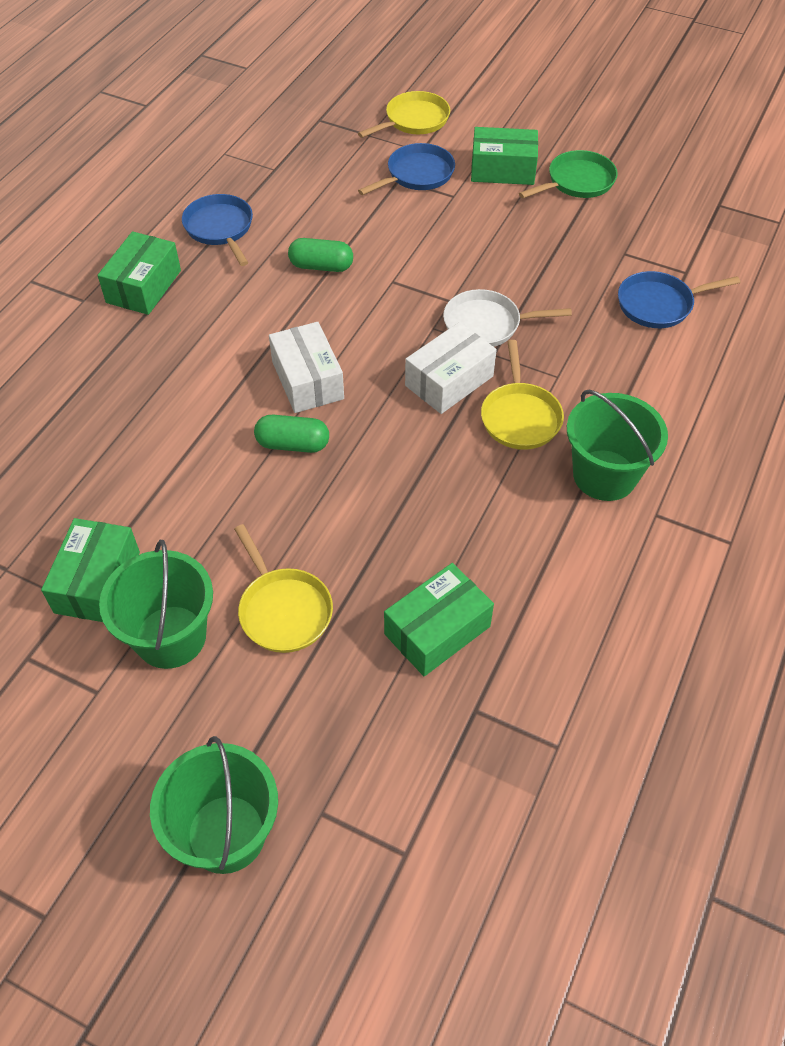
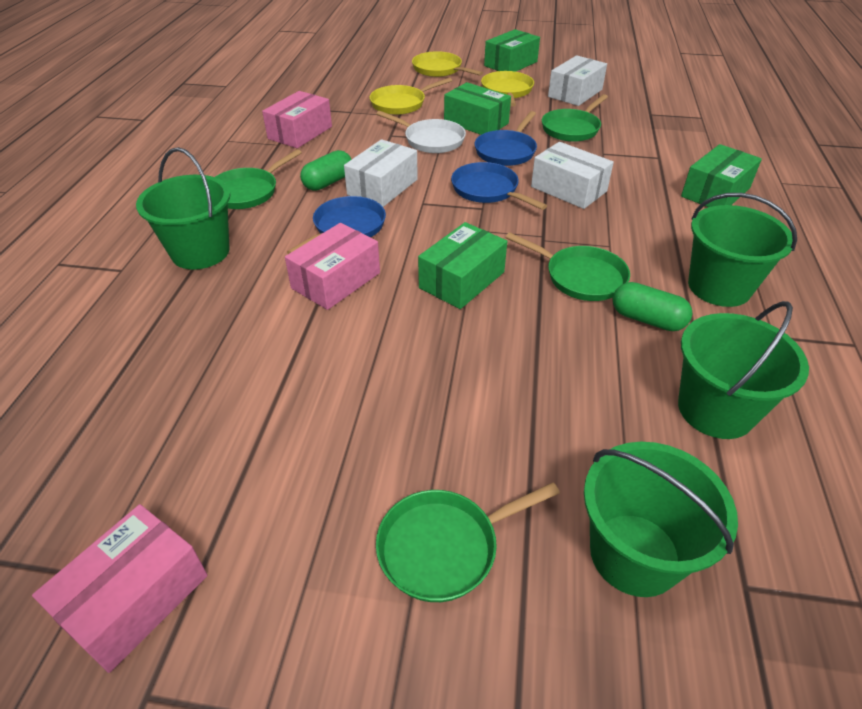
green bucket: 3 -> 4
green pan: 1 -> 4
pink box: 0 -> 3
white box: 2 -> 3

